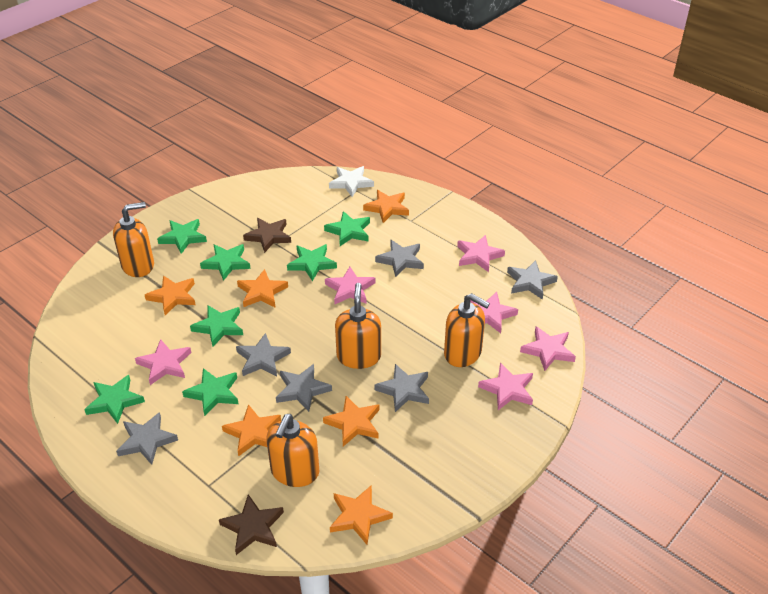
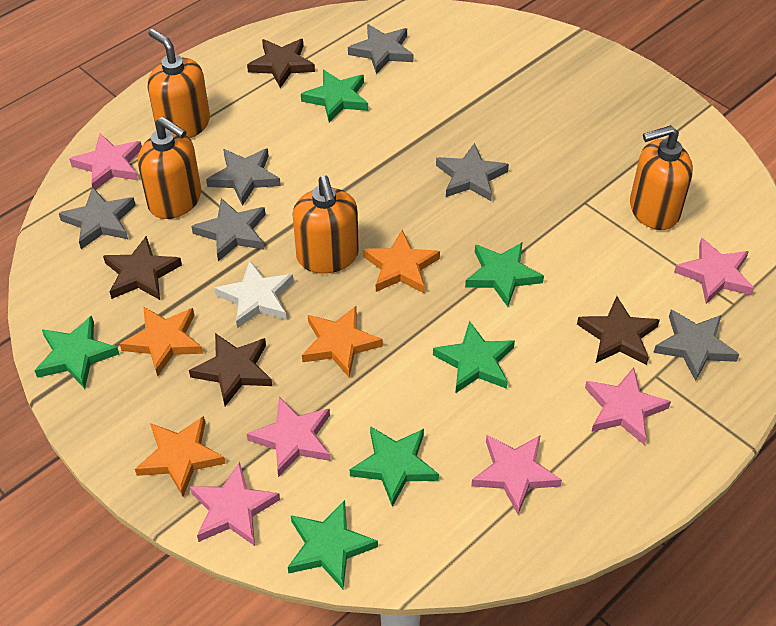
brown star: 2 -> 4
green star: 7 -> 6
orange star: 6 -> 4

